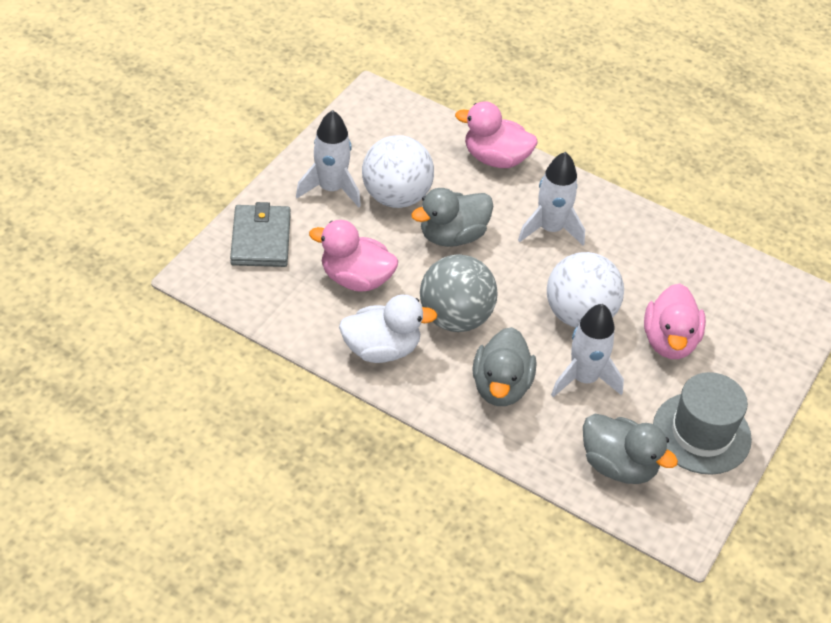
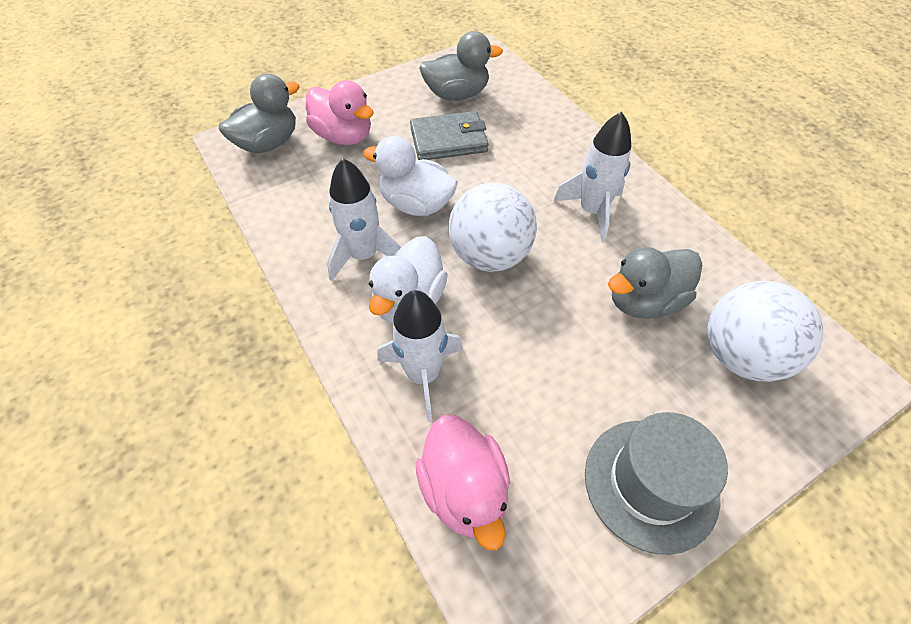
grey ball: 1 -> 0
pink duck: 3 -> 2
white duck: 1 -> 2

